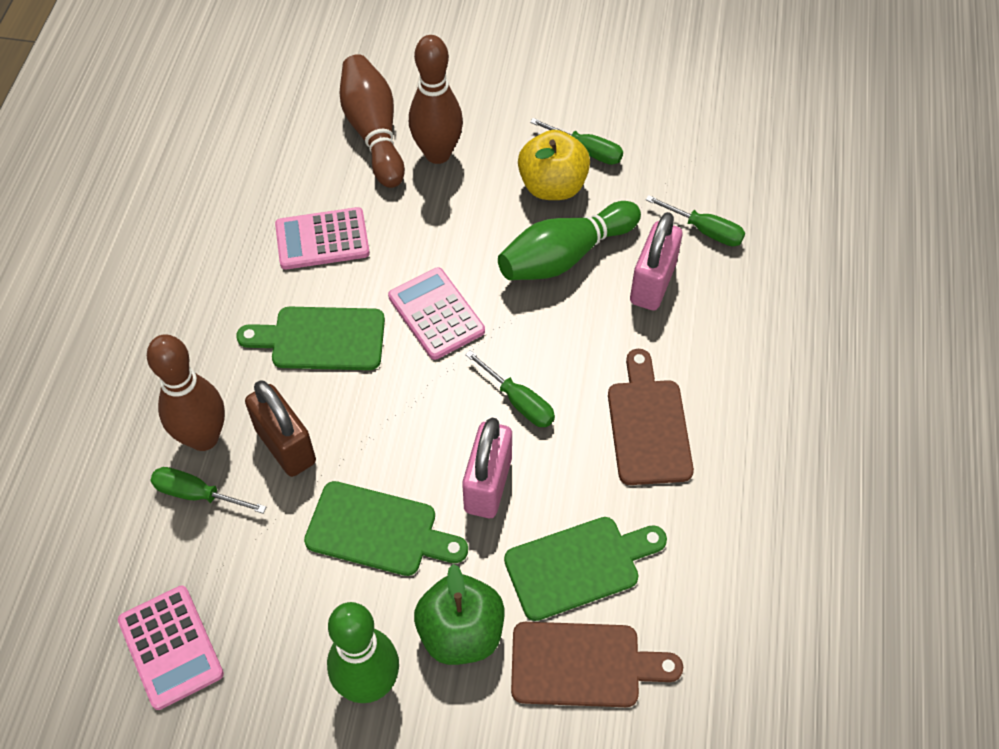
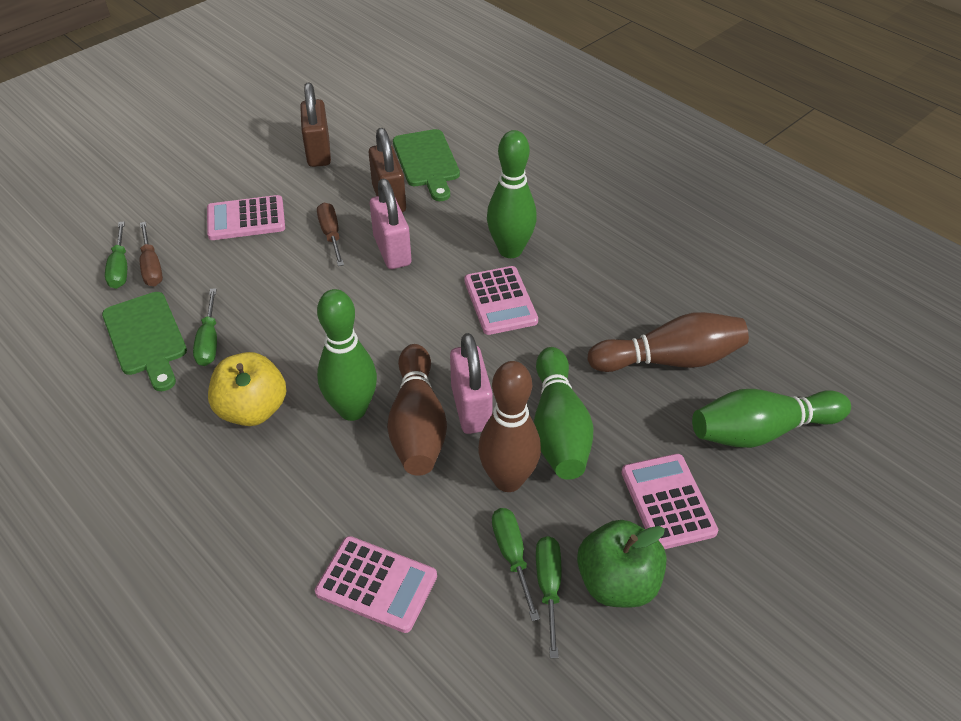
brown cutting board: 2 -> 0
brown padlock: 1 -> 2
brown screwdriver: 0 -> 2
green bowling pin: 2 -> 4
green cutting board: 3 -> 2
pink calculator: 3 -> 4

